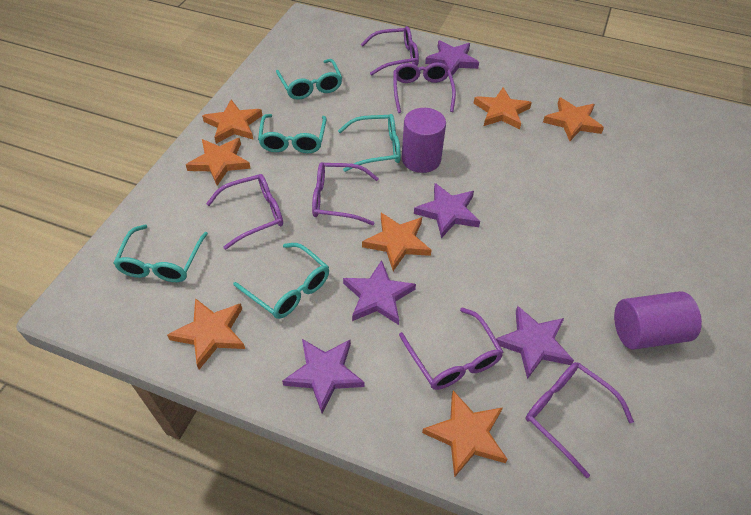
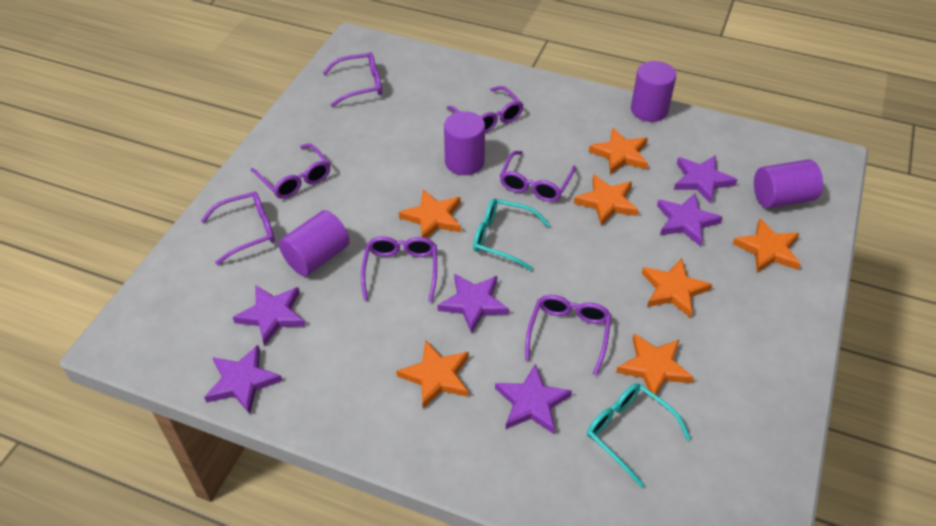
purple cylinder: 2 -> 4
purple glasses: 6 -> 7
purple star: 5 -> 6
turquoise glasses: 5 -> 2

